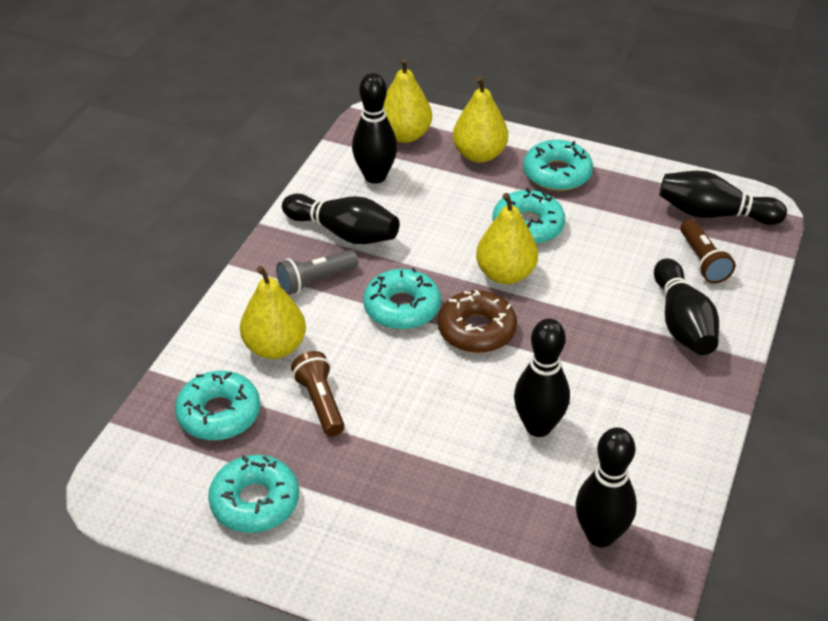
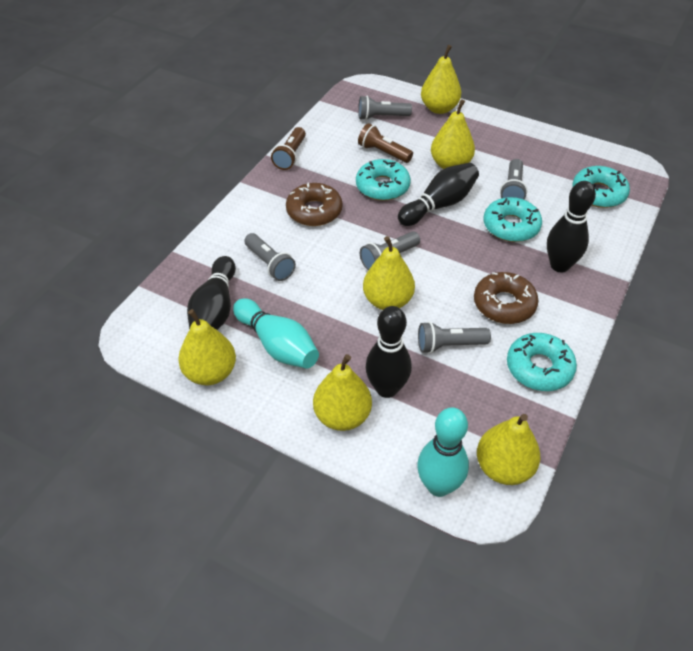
black bowling pin: 6 -> 4
brown donut: 1 -> 2
grey flashlight: 1 -> 5
turquoise bowling pin: 0 -> 2
turquoise donut: 5 -> 4
yellow pear: 4 -> 6

